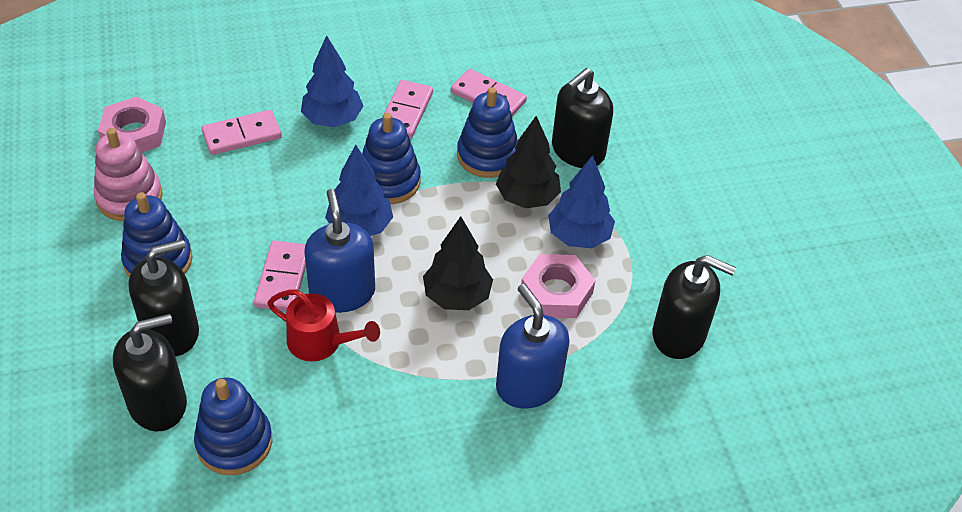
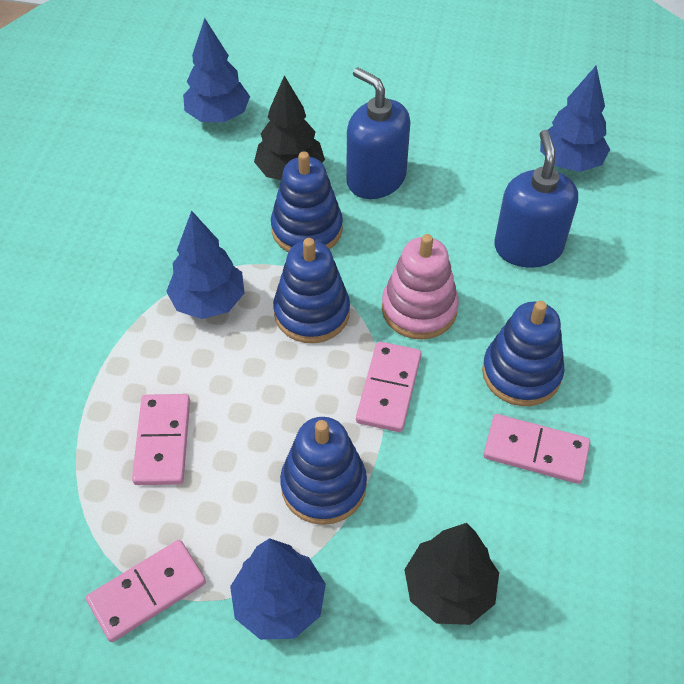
black soap dispenser: 4 -> 0
blue tree: 3 -> 4
pink nut: 2 -> 0
red watering can: 1 -> 0

